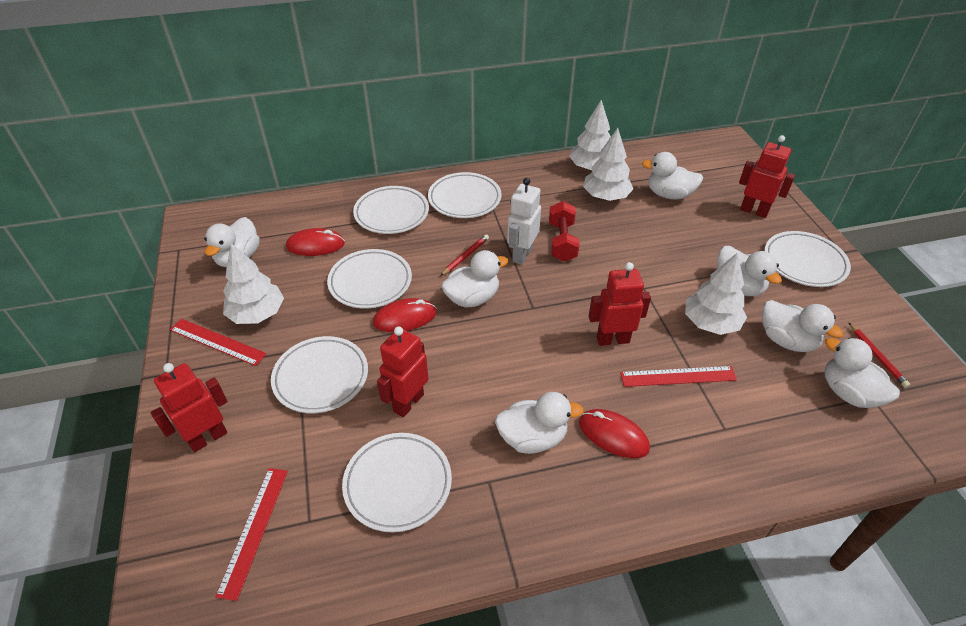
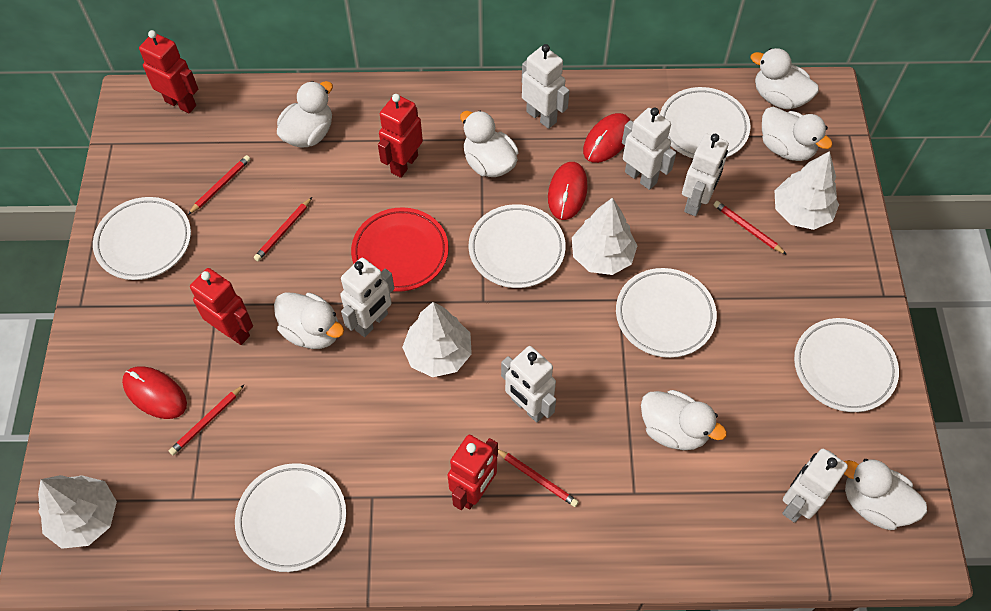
red dumbbell: 1 -> 0
red pencil: 2 -> 5
red plate: 0 -> 1
red ruler: 3 -> 0
white robot: 1 -> 6

